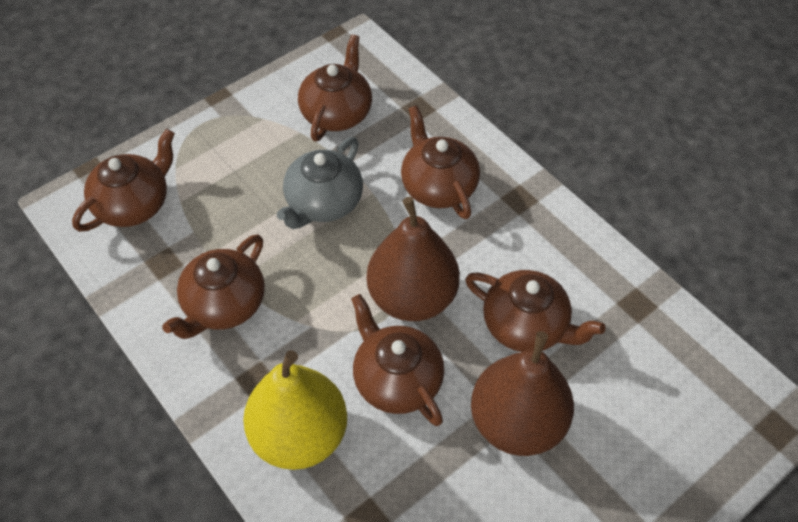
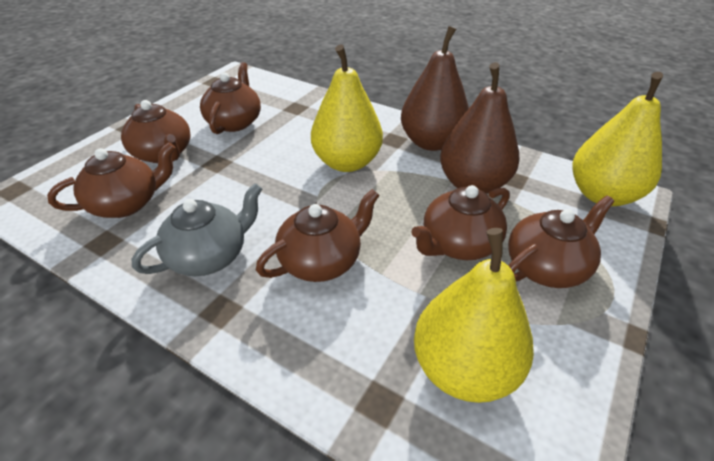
yellow pear: 1 -> 3

